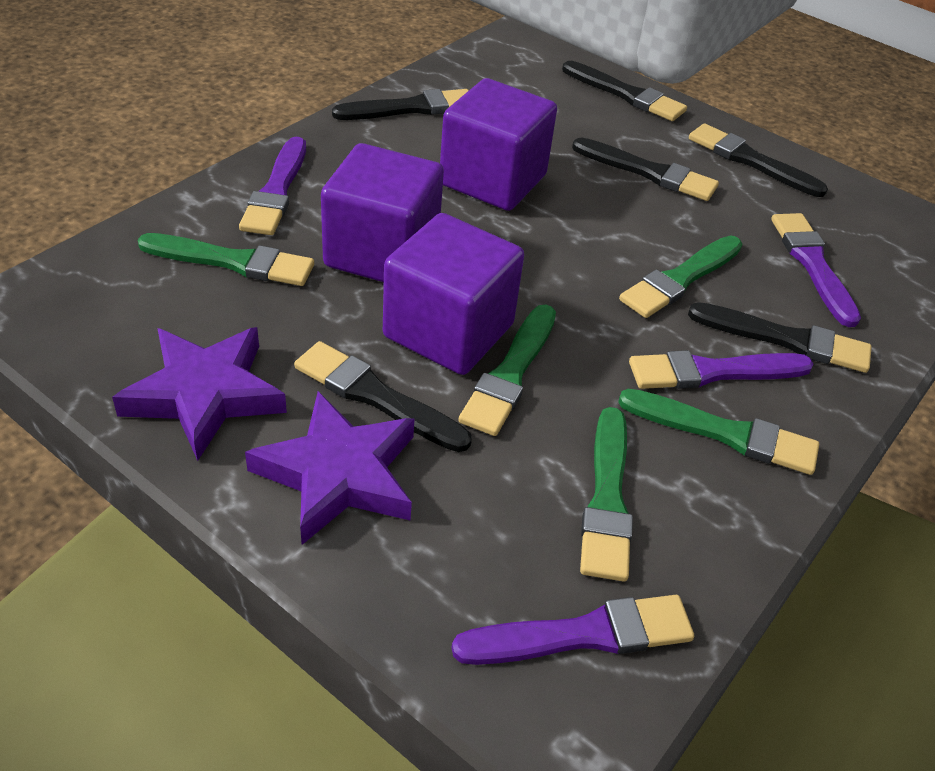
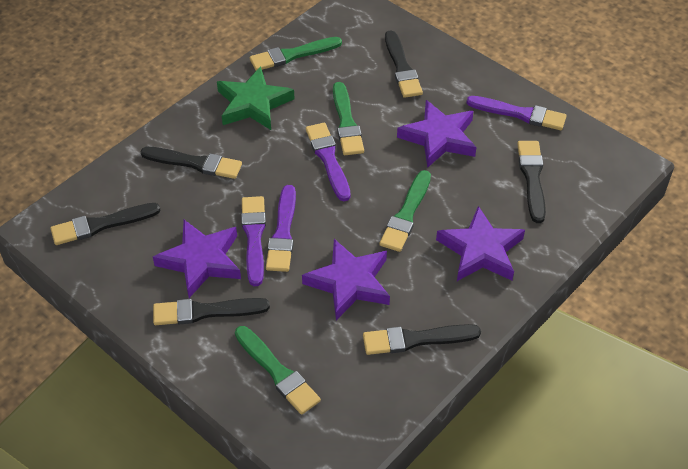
green brush: 5 -> 4
green star: 0 -> 1
purple cube: 3 -> 0
purple star: 2 -> 4

